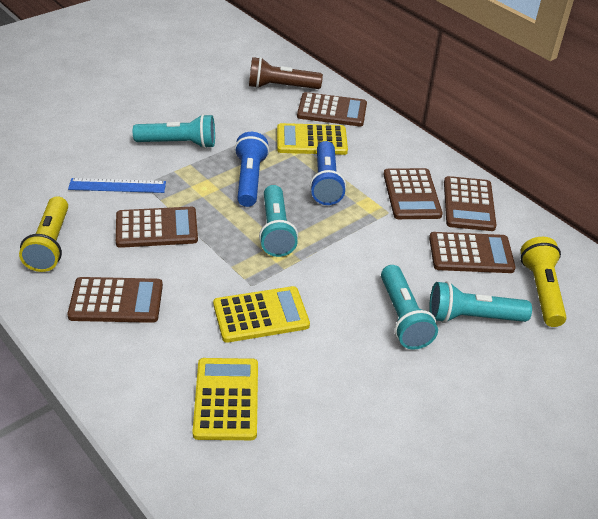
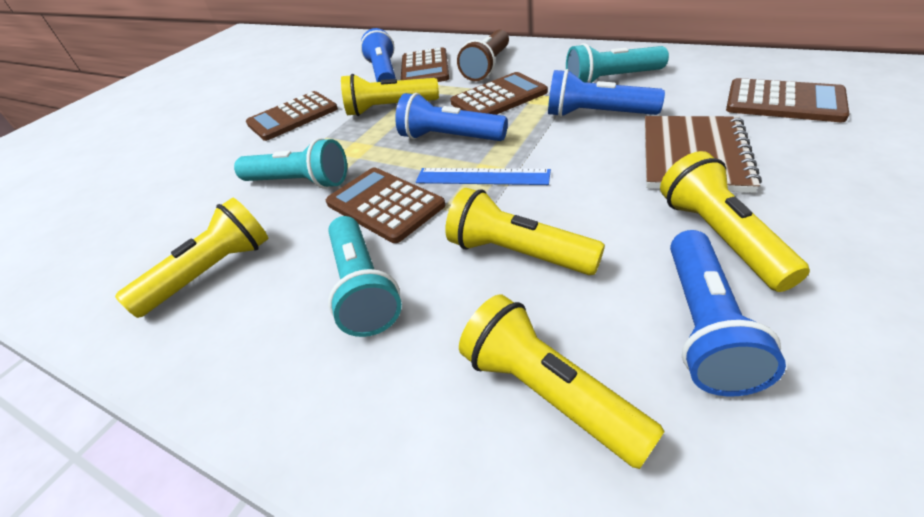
blue flashlight: 2 -> 4
brown calculator: 6 -> 5
brown notebook: 0 -> 1
turquoise flashlight: 4 -> 3
yellow calculator: 3 -> 0
yellow flashlight: 2 -> 5

